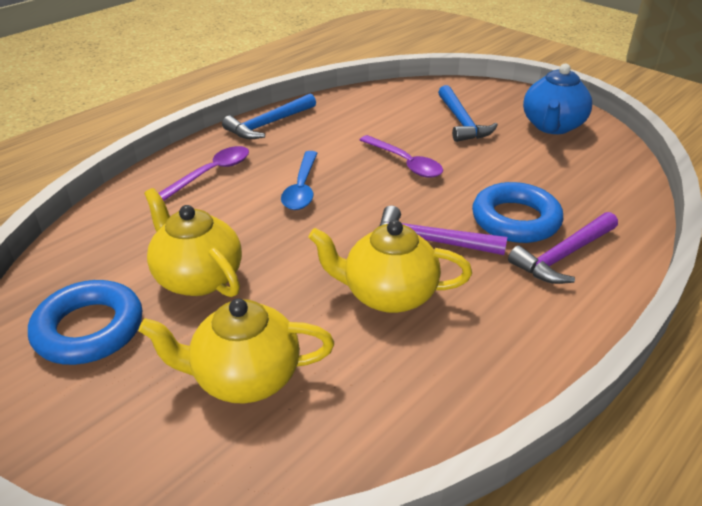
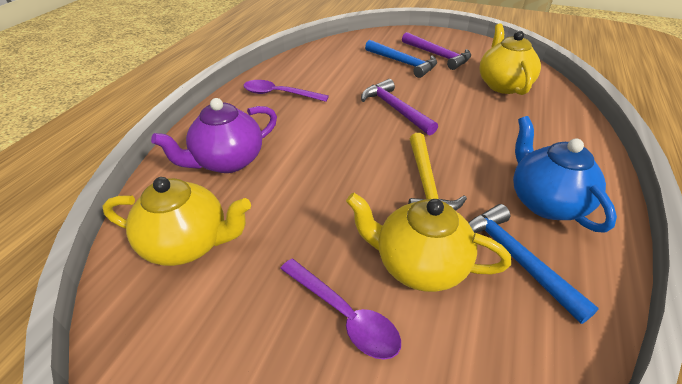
blue ring: 2 -> 0
blue spoon: 1 -> 0
purple teapot: 0 -> 1
yellow hammer: 0 -> 1

